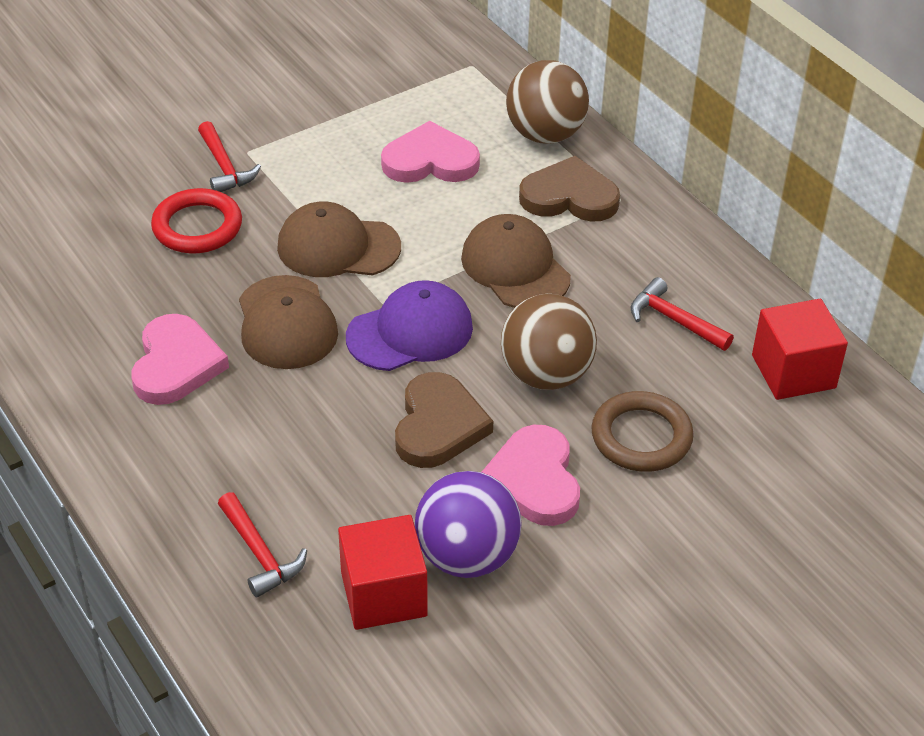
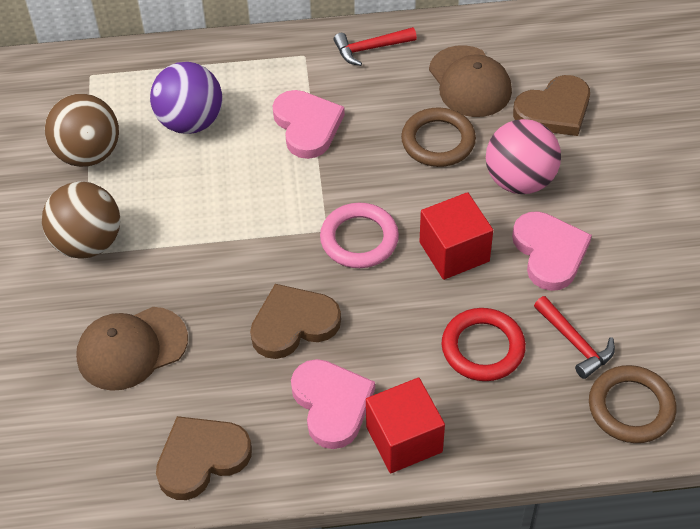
brown cap: 3 -> 2
brown heart: 2 -> 3
brown ring: 1 -> 2
pink ball: 0 -> 1
pink ring: 0 -> 1
purple cap: 1 -> 0
red hammer: 3 -> 2

